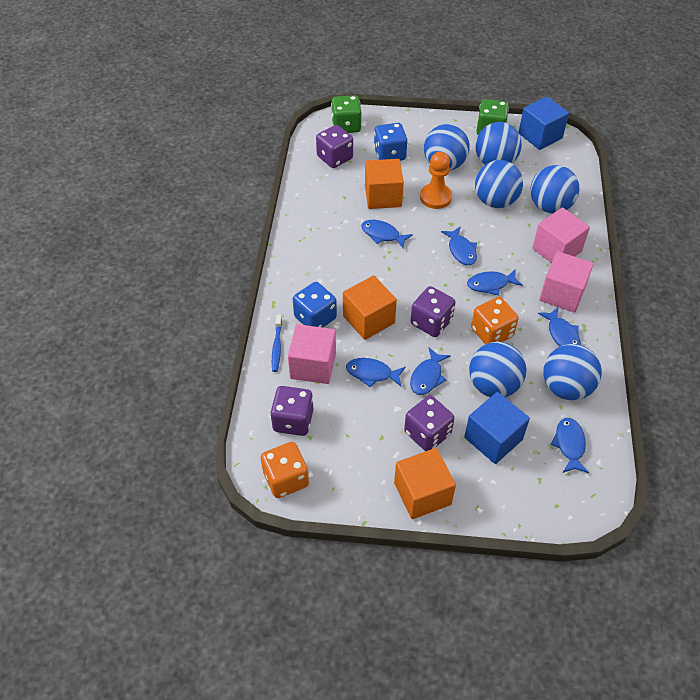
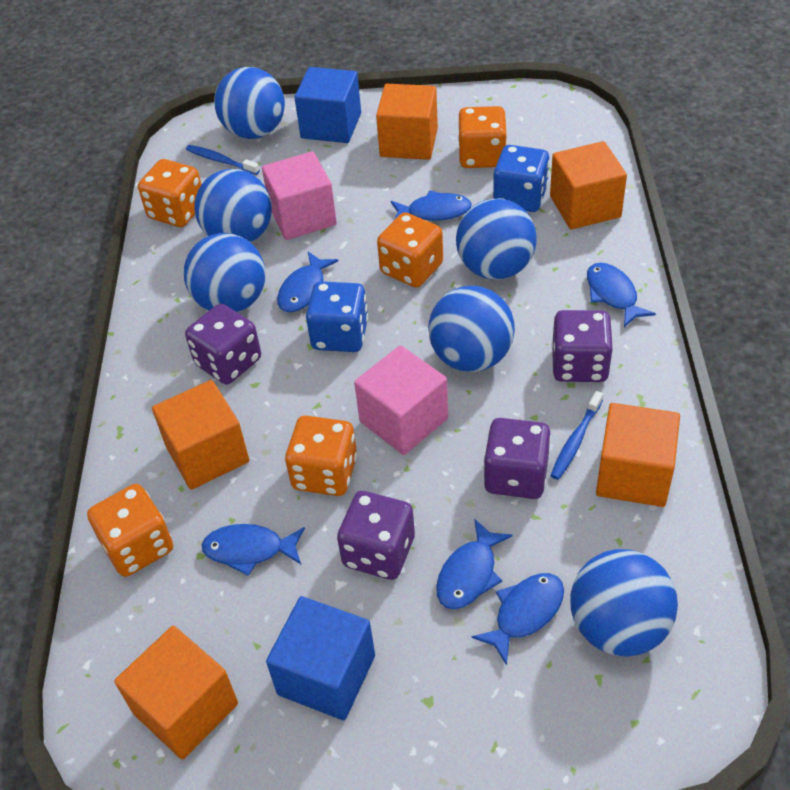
blue fish: 7 -> 6
blue toothbrush: 1 -> 2
green dice: 2 -> 0
orange cube: 3 -> 5
orange dice: 2 -> 5
orange pawn: 1 -> 0
pink cube: 3 -> 2

